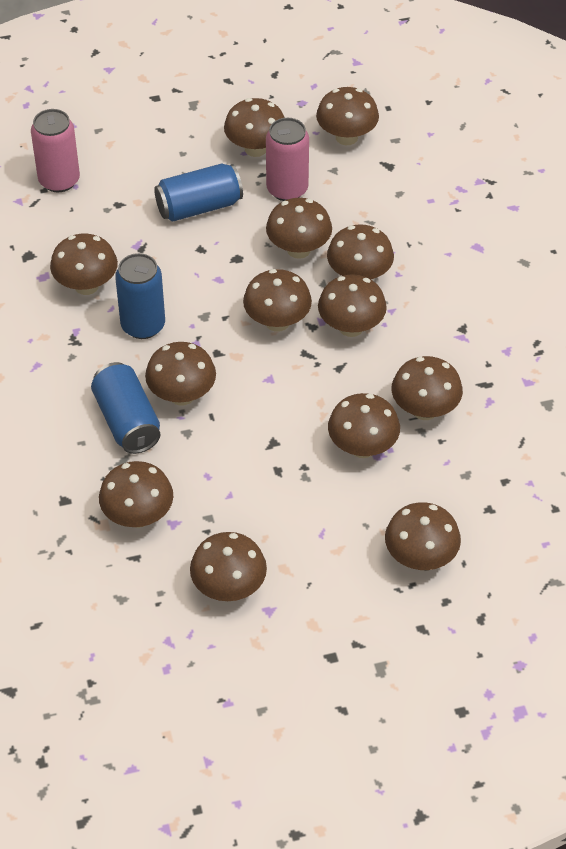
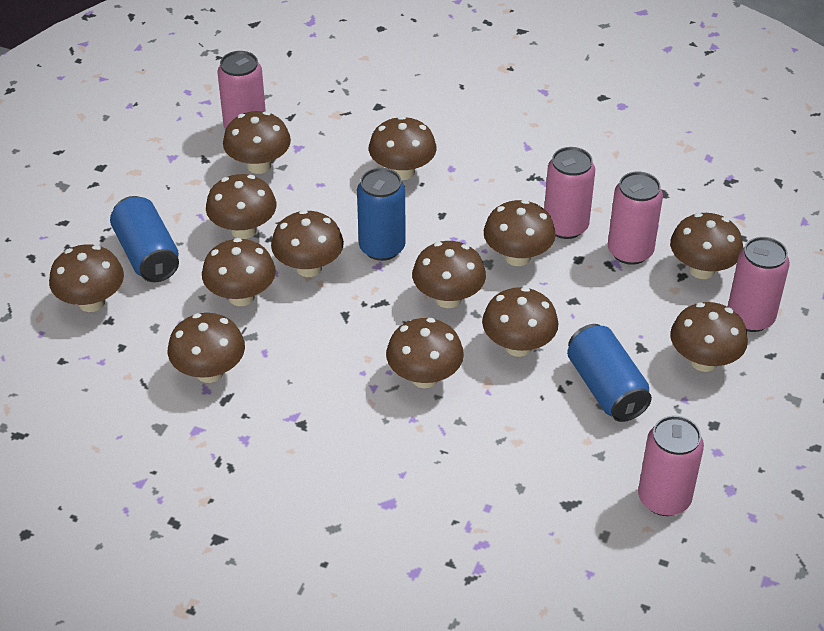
pink can: 2 -> 5

